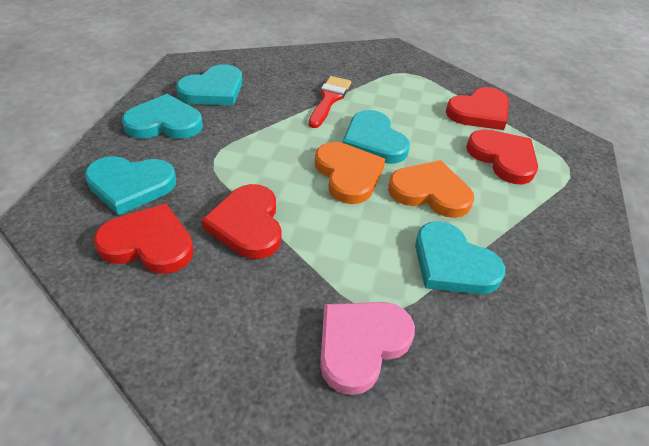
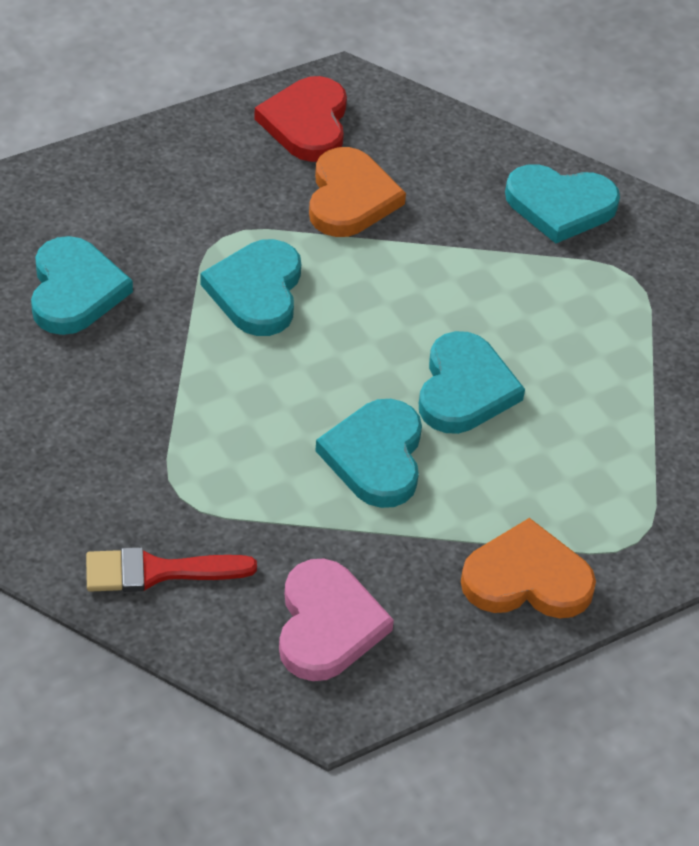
red heart: 4 -> 1

